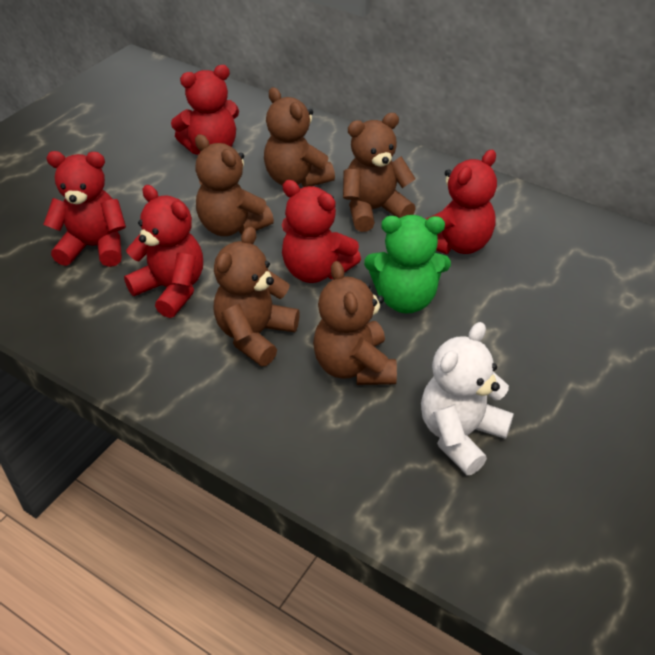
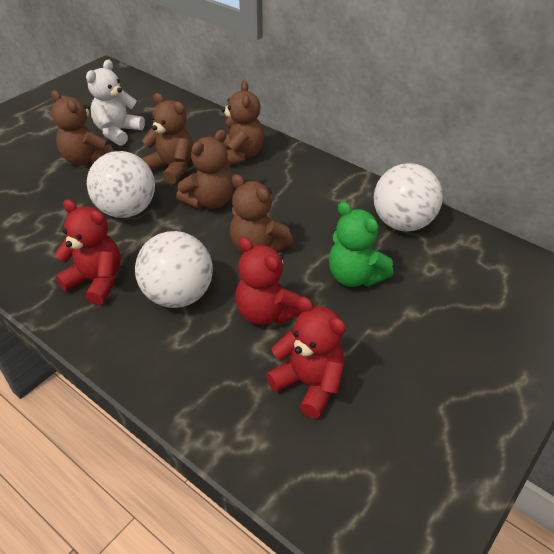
red teddy bear: 5 -> 3
white ball: 0 -> 3

